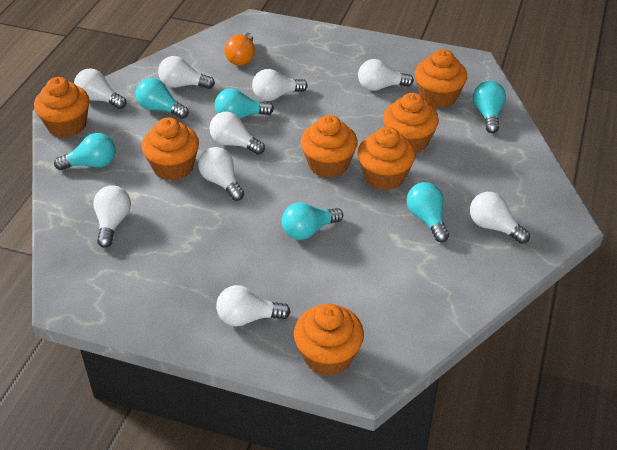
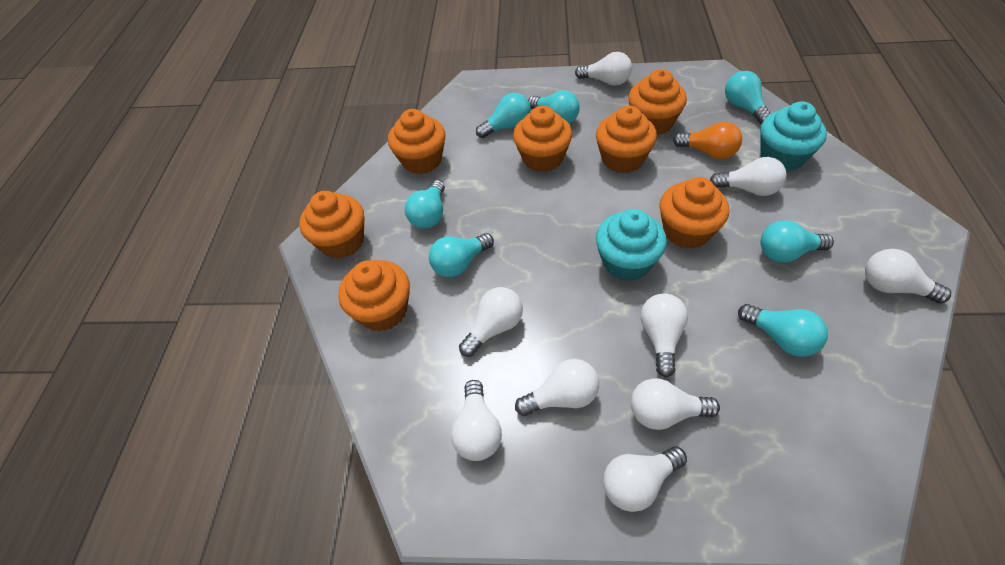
turquoise cupcake: 0 -> 2
turquoise light bulb: 6 -> 7

